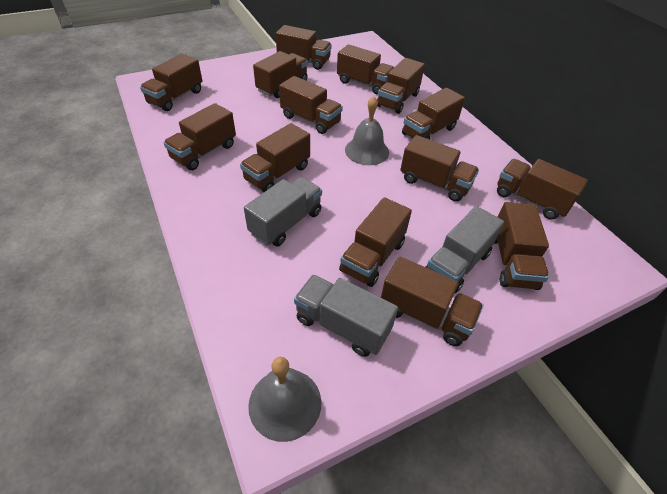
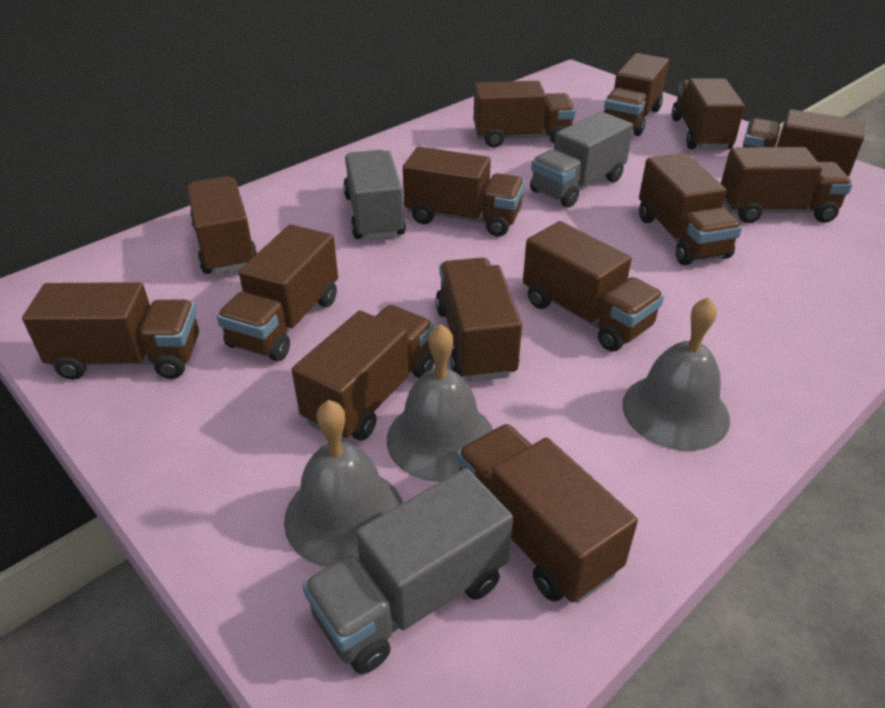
grey bell: 2 -> 3

